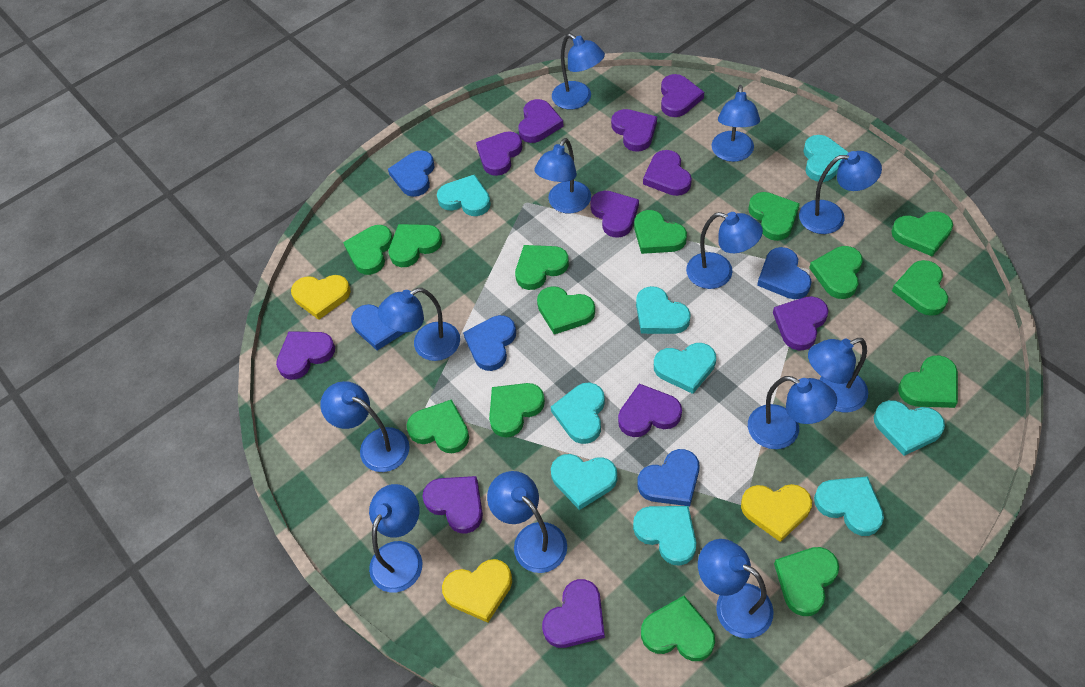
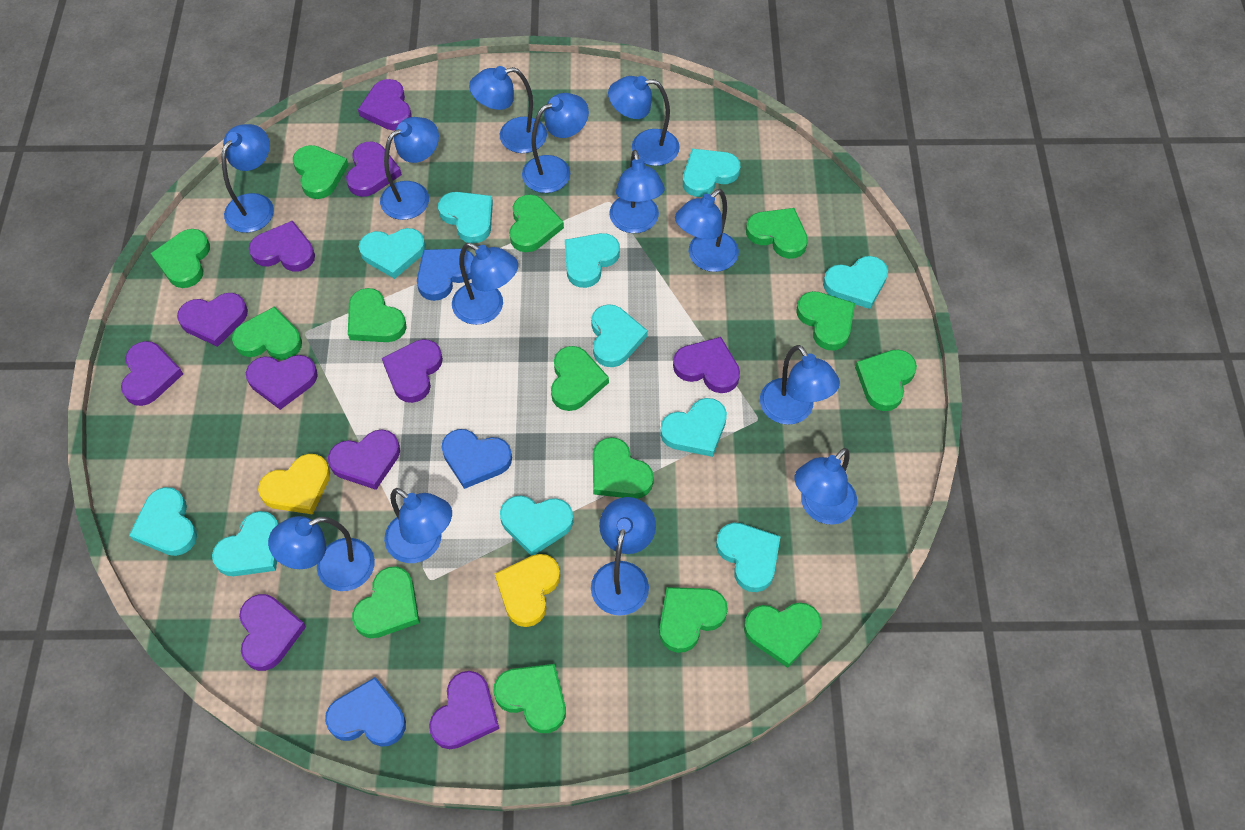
blue heart: 5 -> 3
blue lamp: 12 -> 13
turquoise heart: 9 -> 11
yellow heart: 3 -> 2

